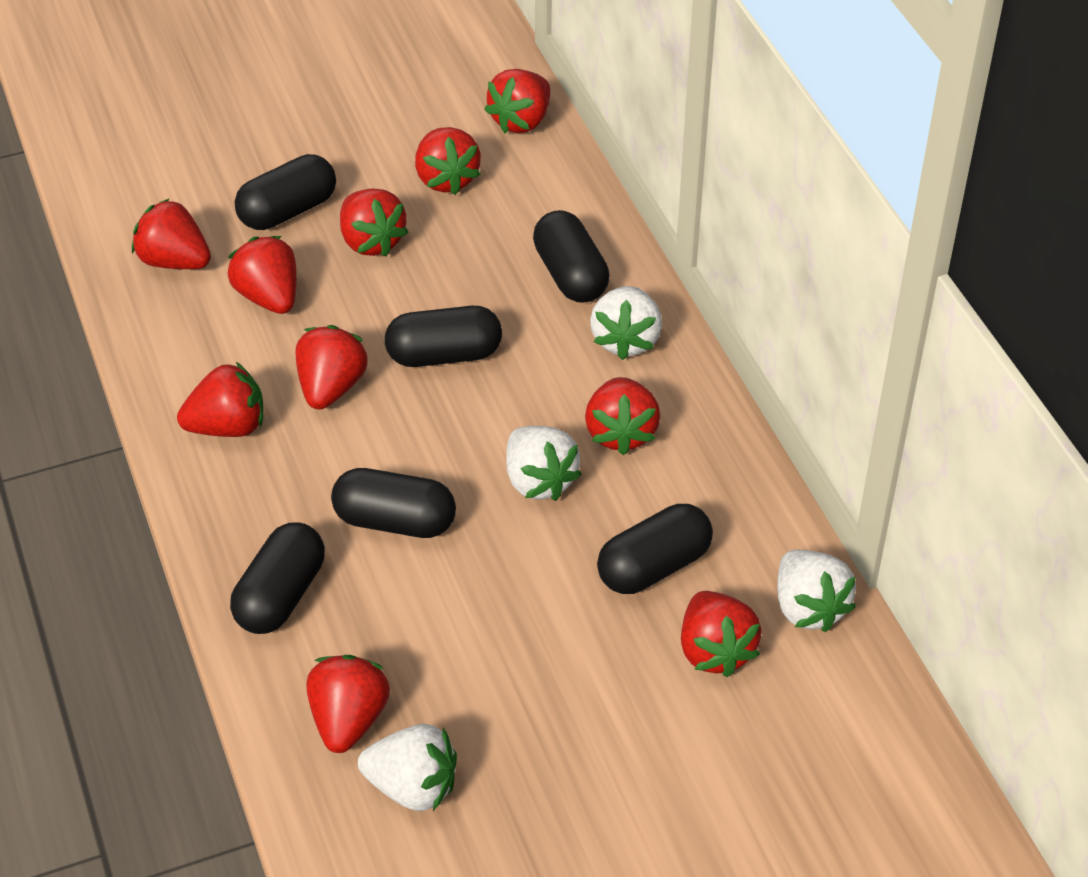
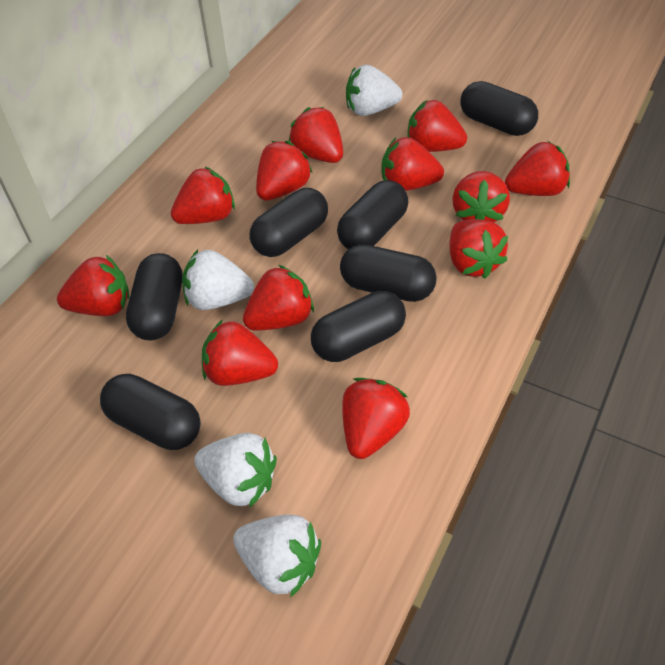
black capsule: 6 -> 7
red strawberry: 10 -> 12

